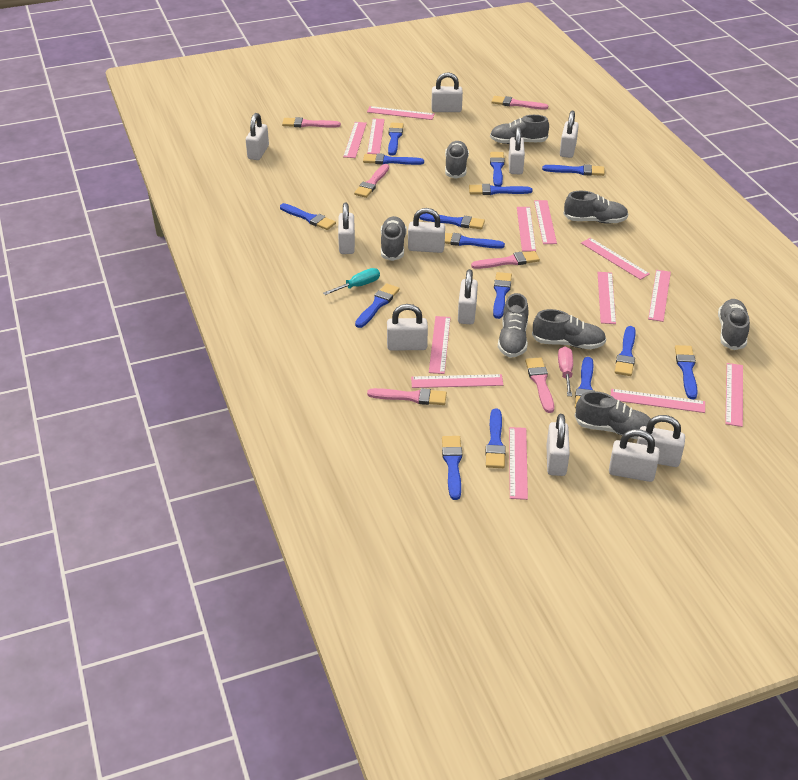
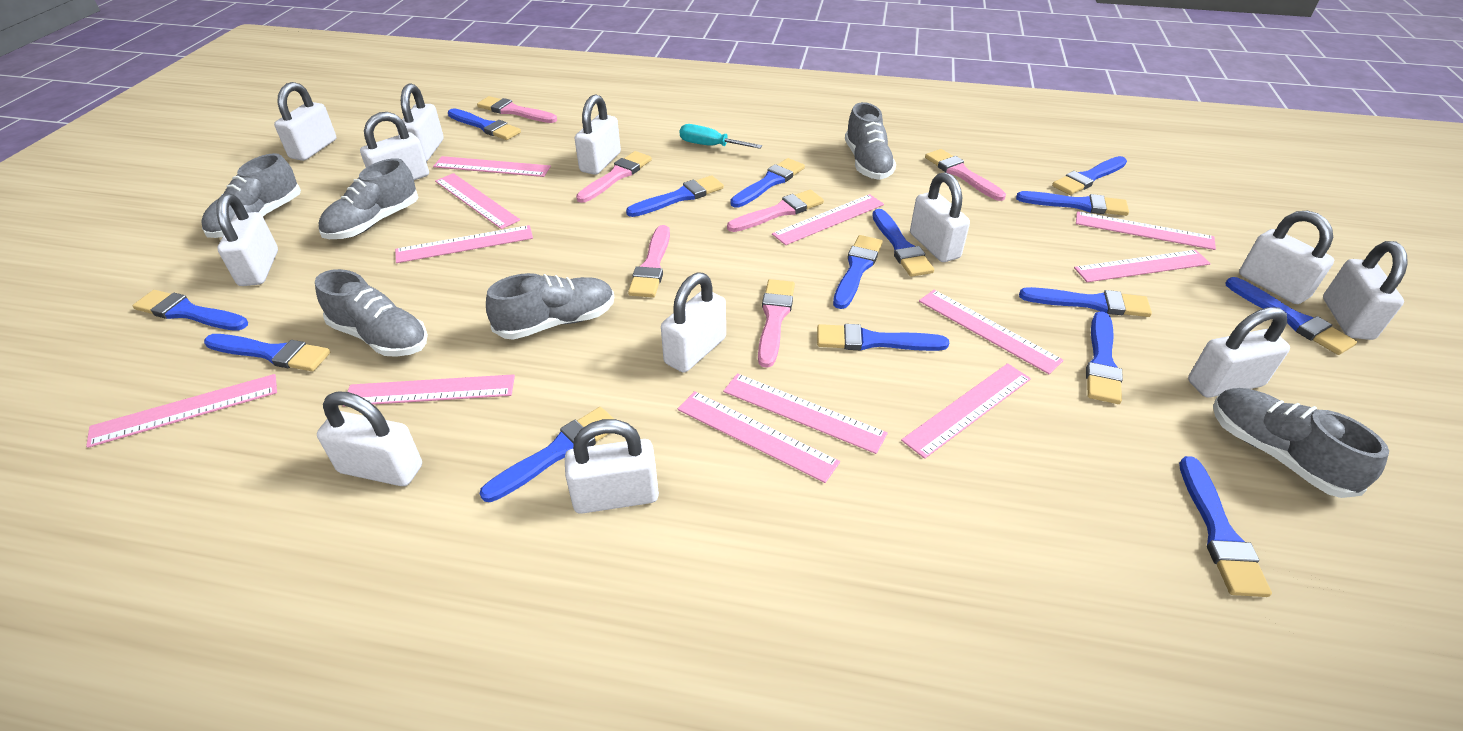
grey shoe: 8 -> 6
pink ruler: 13 -> 12
pink screwdriver: 1 -> 0
white padlock: 11 -> 12

